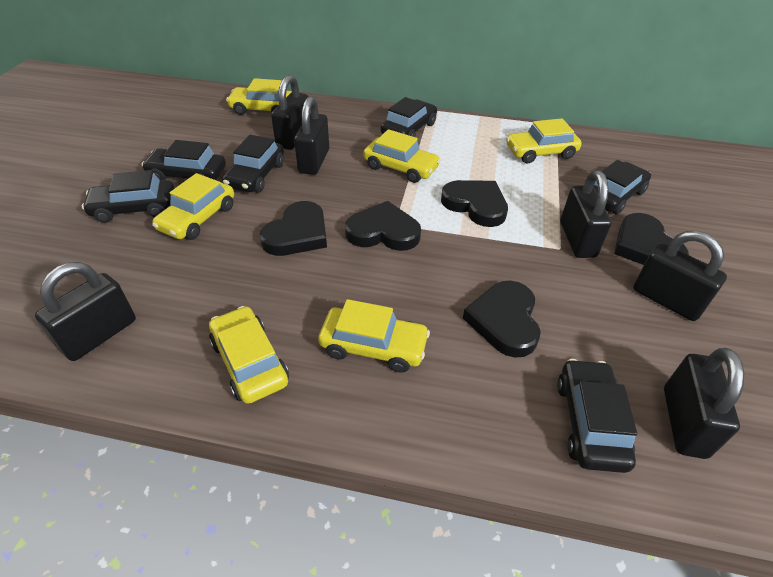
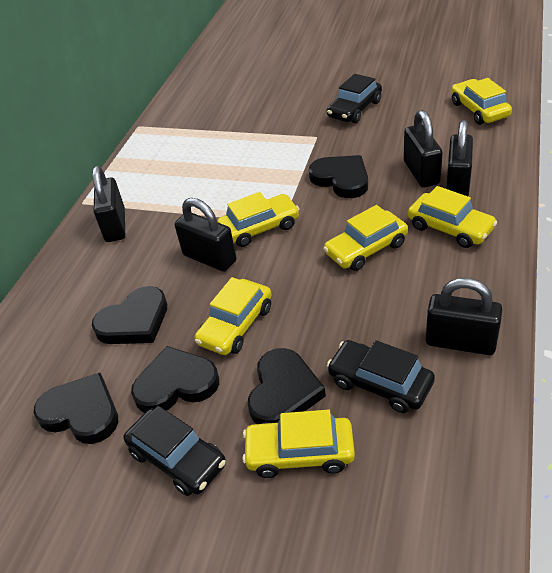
black car: 6 -> 3
black padlock: 6 -> 5

